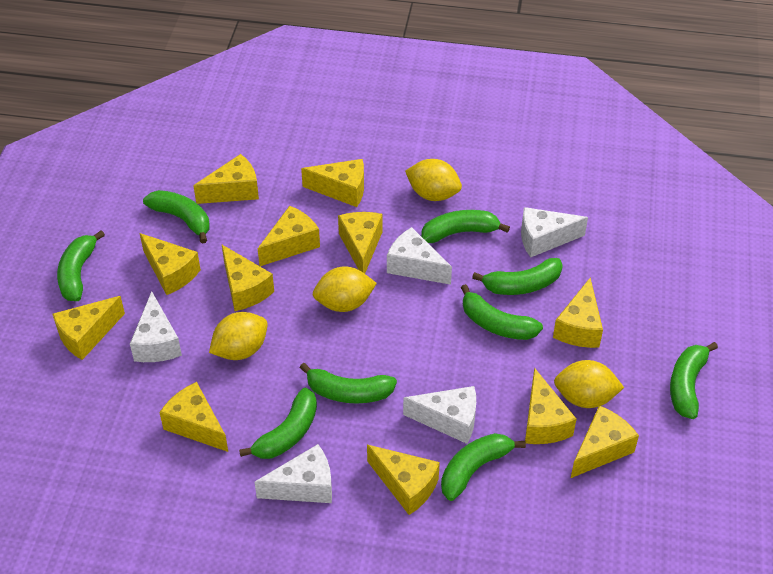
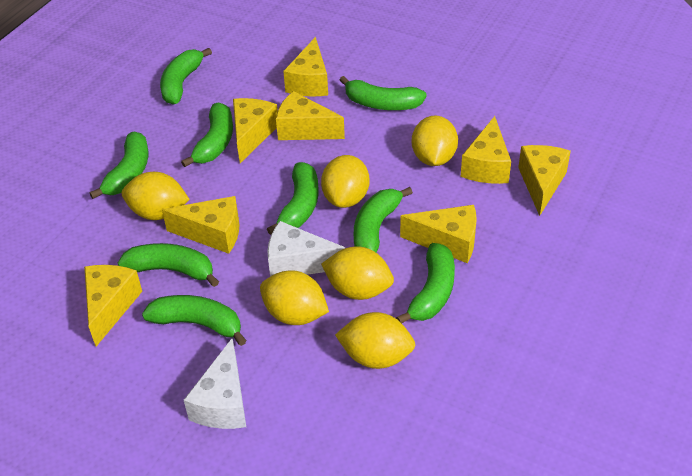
white cheese: 5 -> 2
yellow cheese: 12 -> 8
yellow lemon: 4 -> 6

